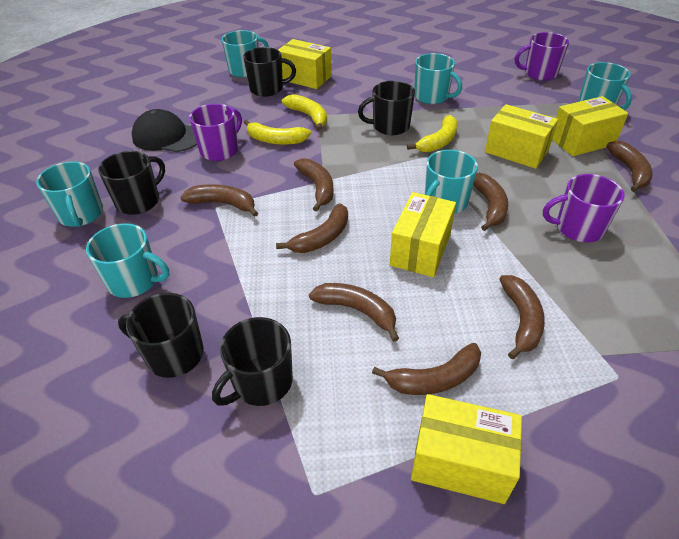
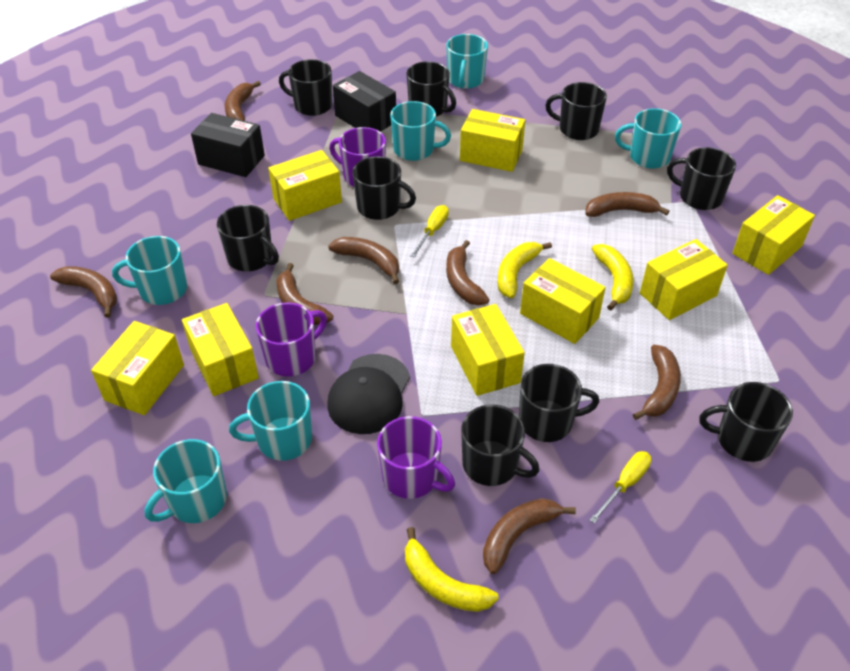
black box: 0 -> 2
black mug: 5 -> 9
yellow box: 5 -> 8
yellow screwdriver: 0 -> 2

